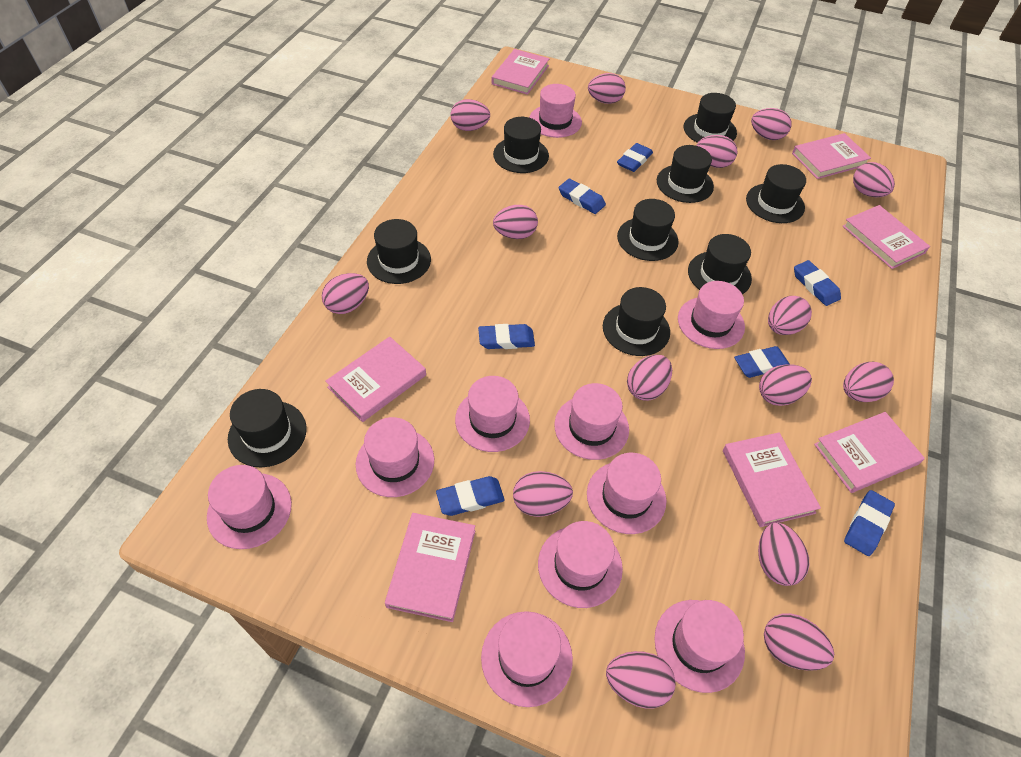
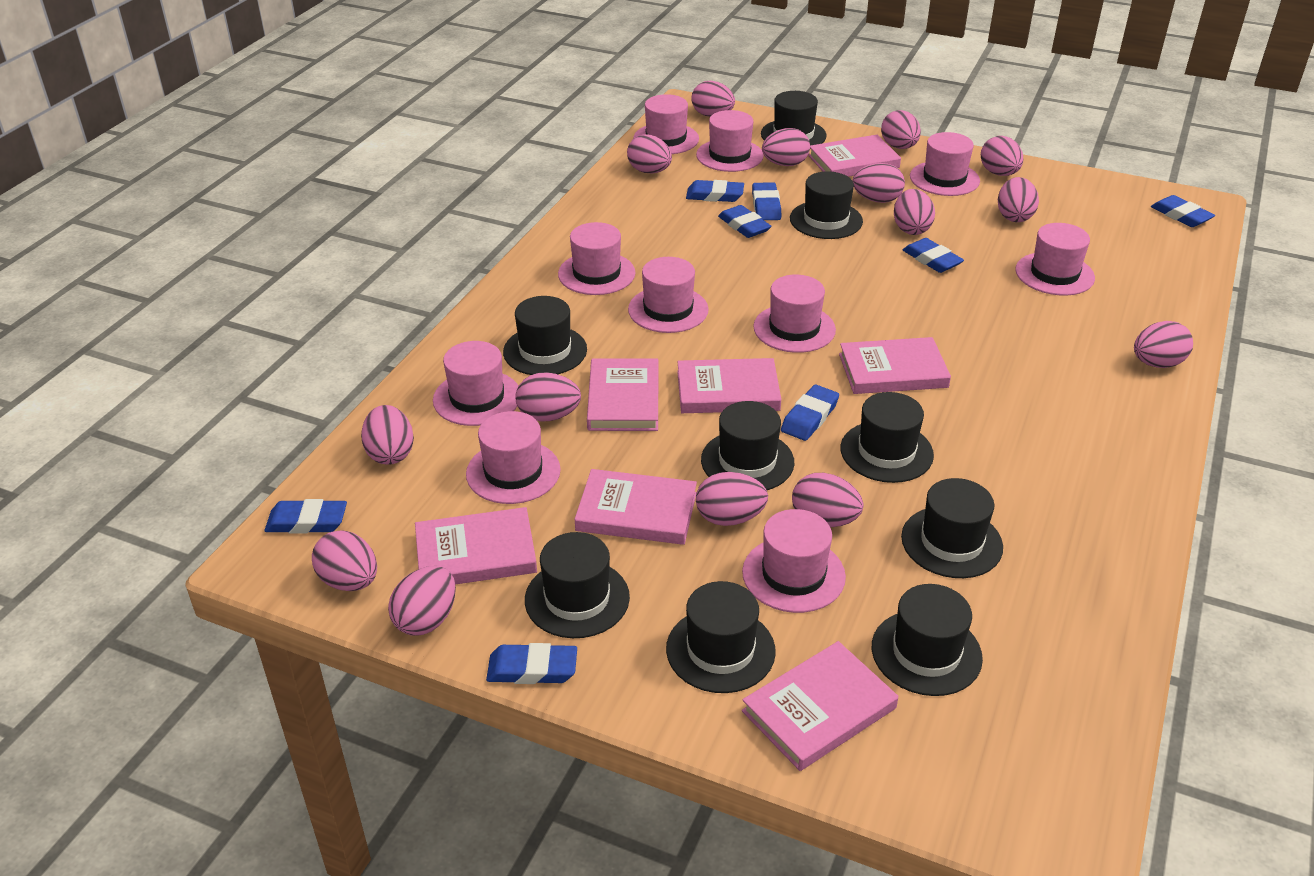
blue eraser: 7 -> 8

